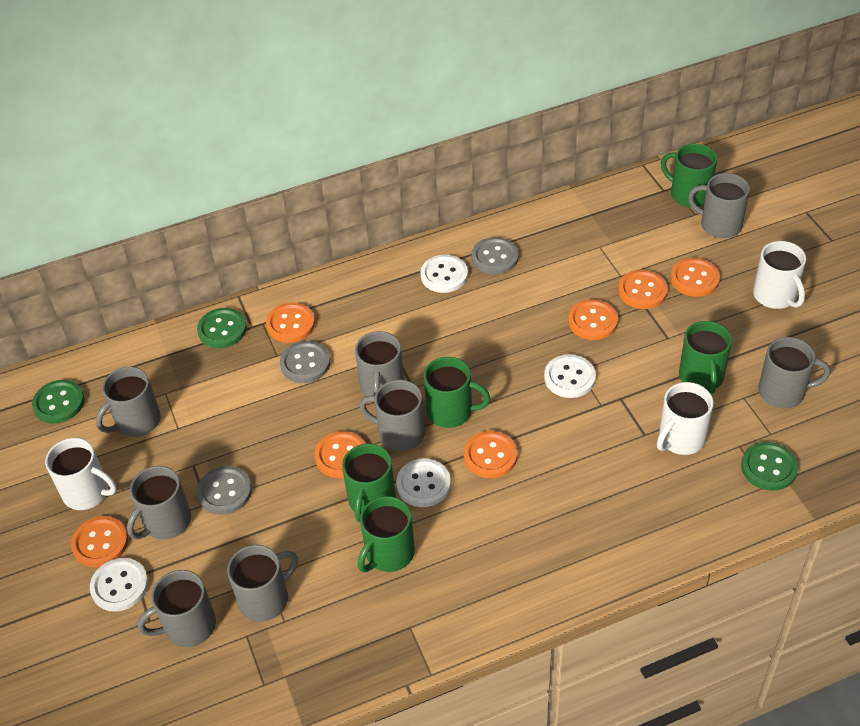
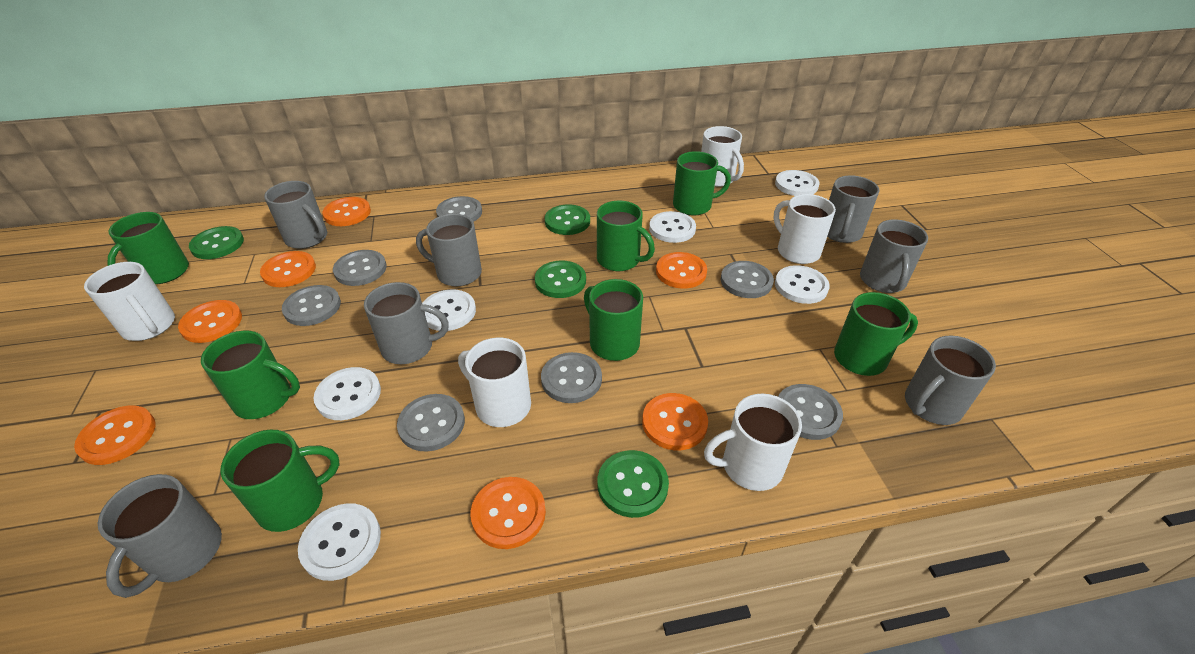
green button: 3 -> 4
green mug: 5 -> 7
grey button: 3 -> 7
grey mug: 8 -> 7
white button: 4 -> 6
white mug: 3 -> 5

